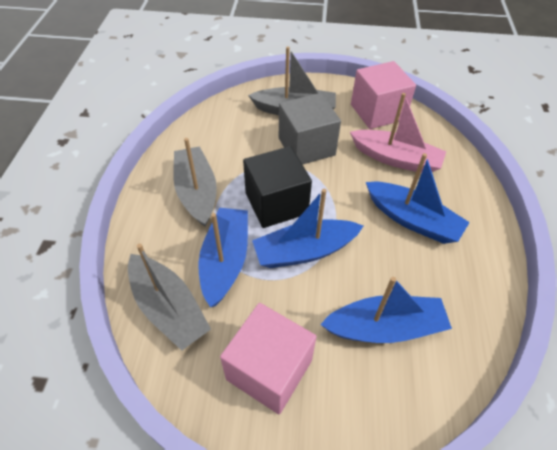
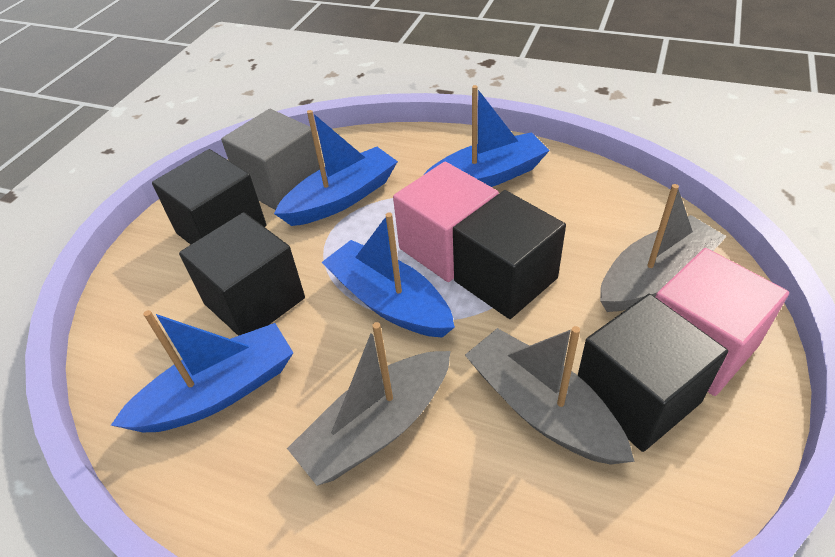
black cube: 1 -> 4
pink boat: 1 -> 0

